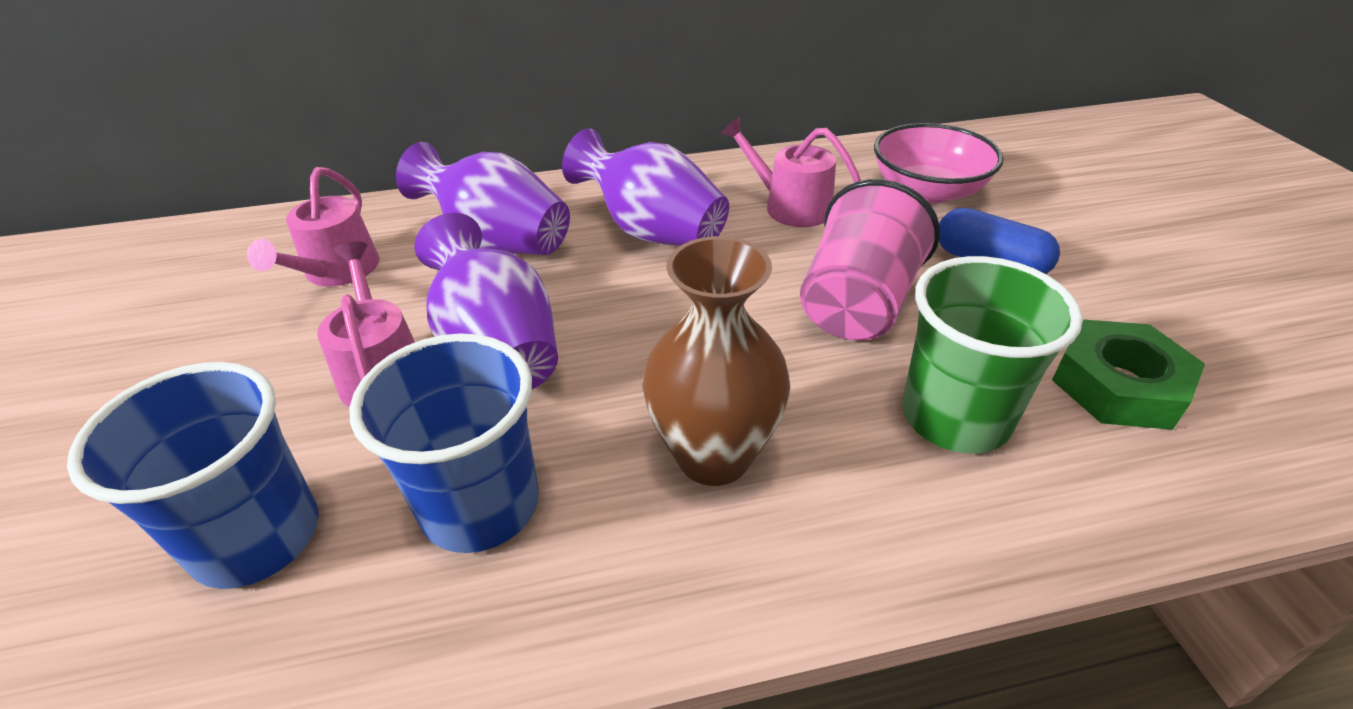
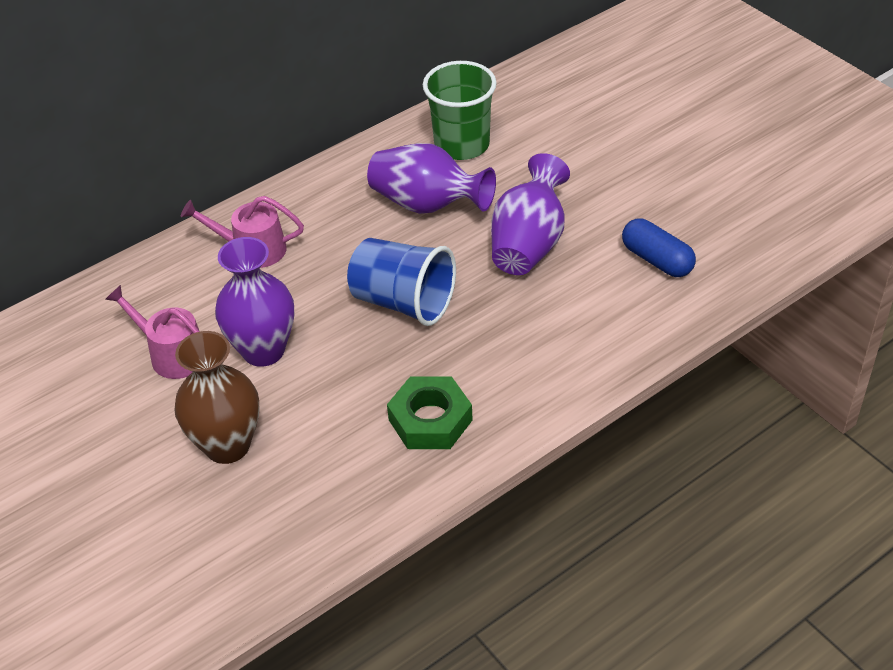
blue cup: 2 -> 1
pink bowl: 1 -> 0
pink cup: 1 -> 0
pink watering can: 3 -> 2

